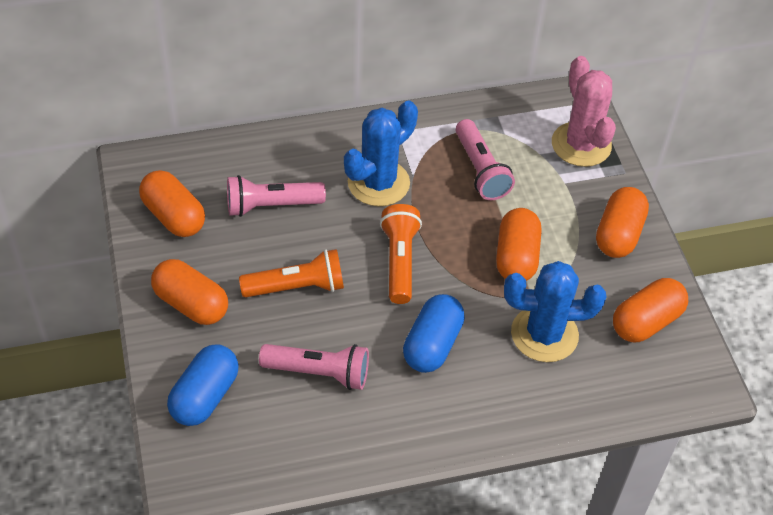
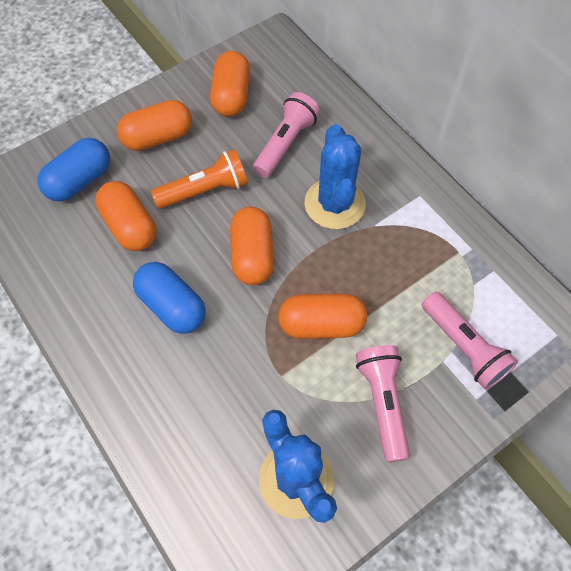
orange flashlight: 2 -> 1
pink cactus: 1 -> 0

